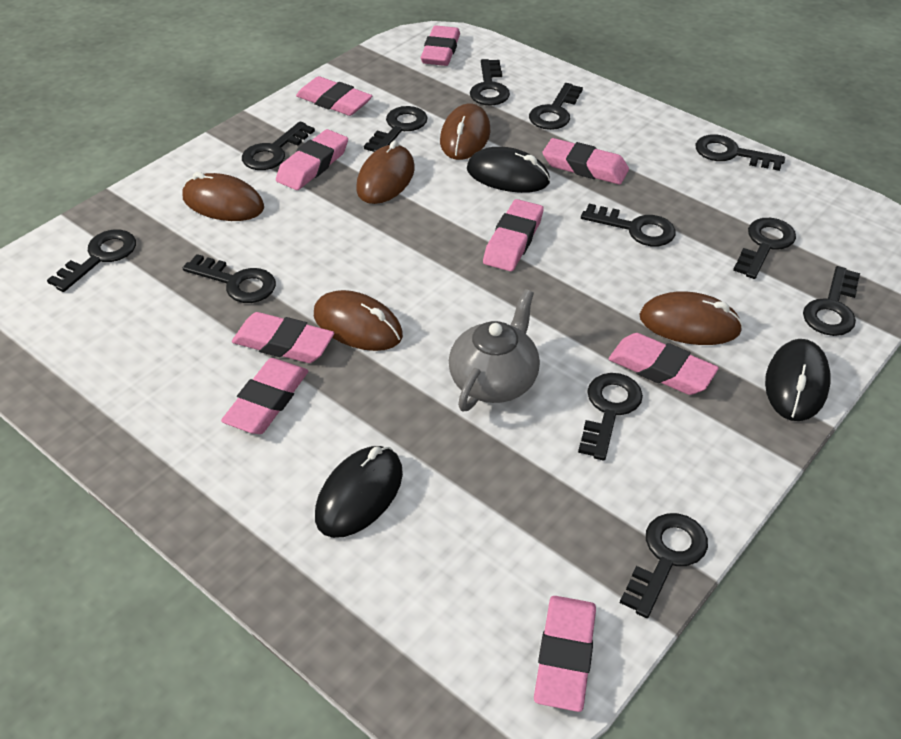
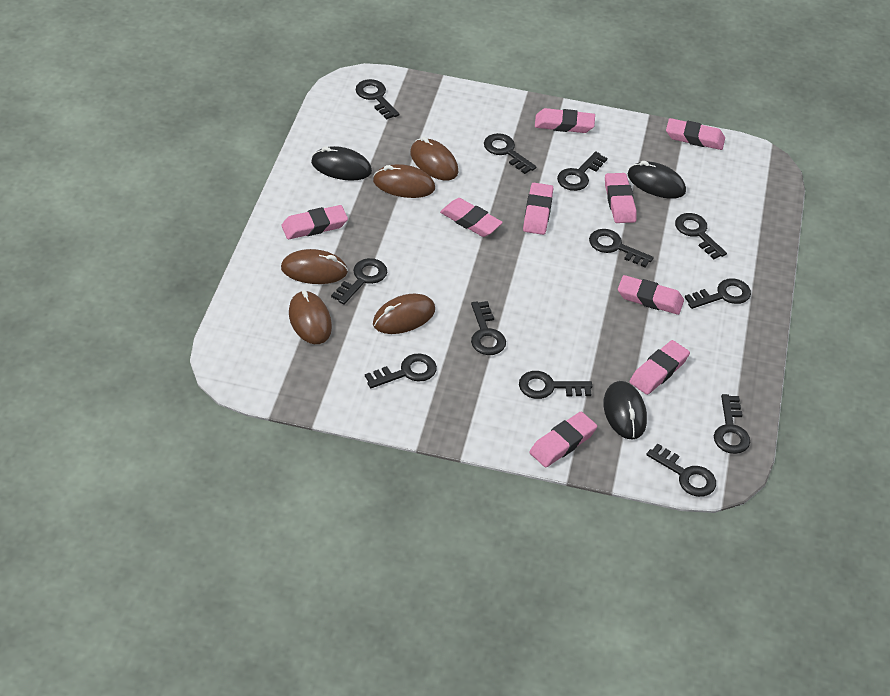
grey teapot: 1 -> 0

